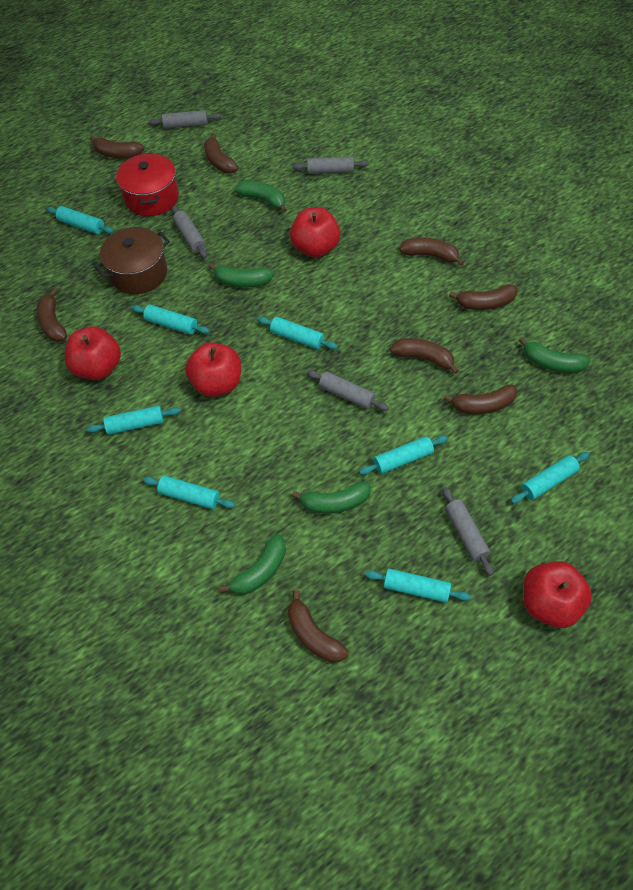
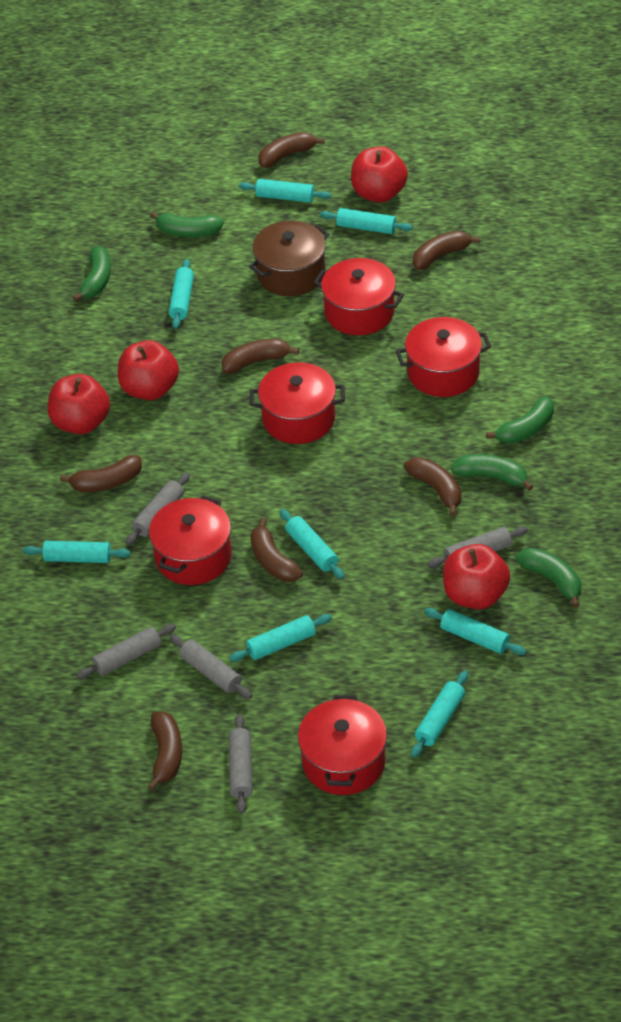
brown banana: 8 -> 7
red pot: 1 -> 5

